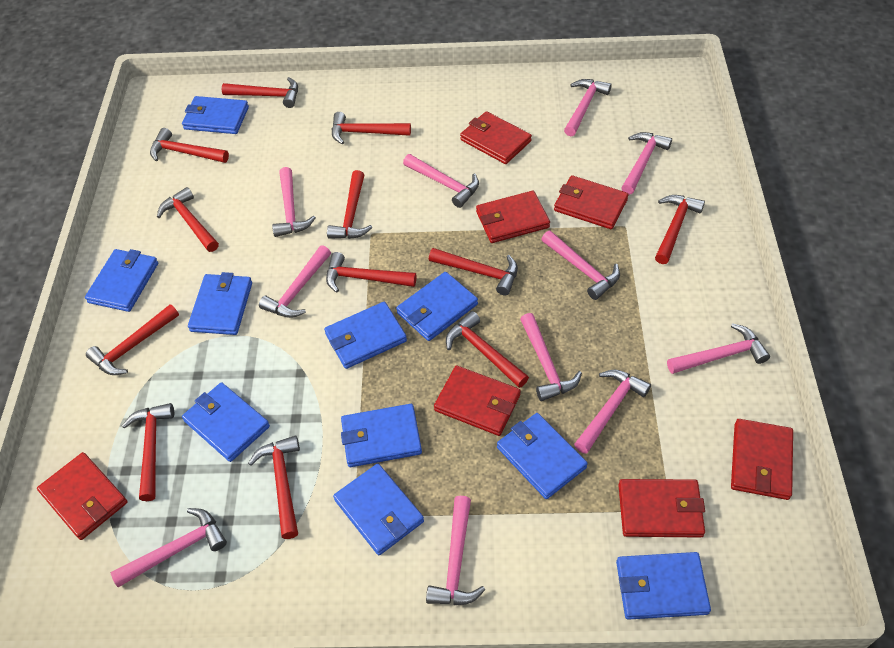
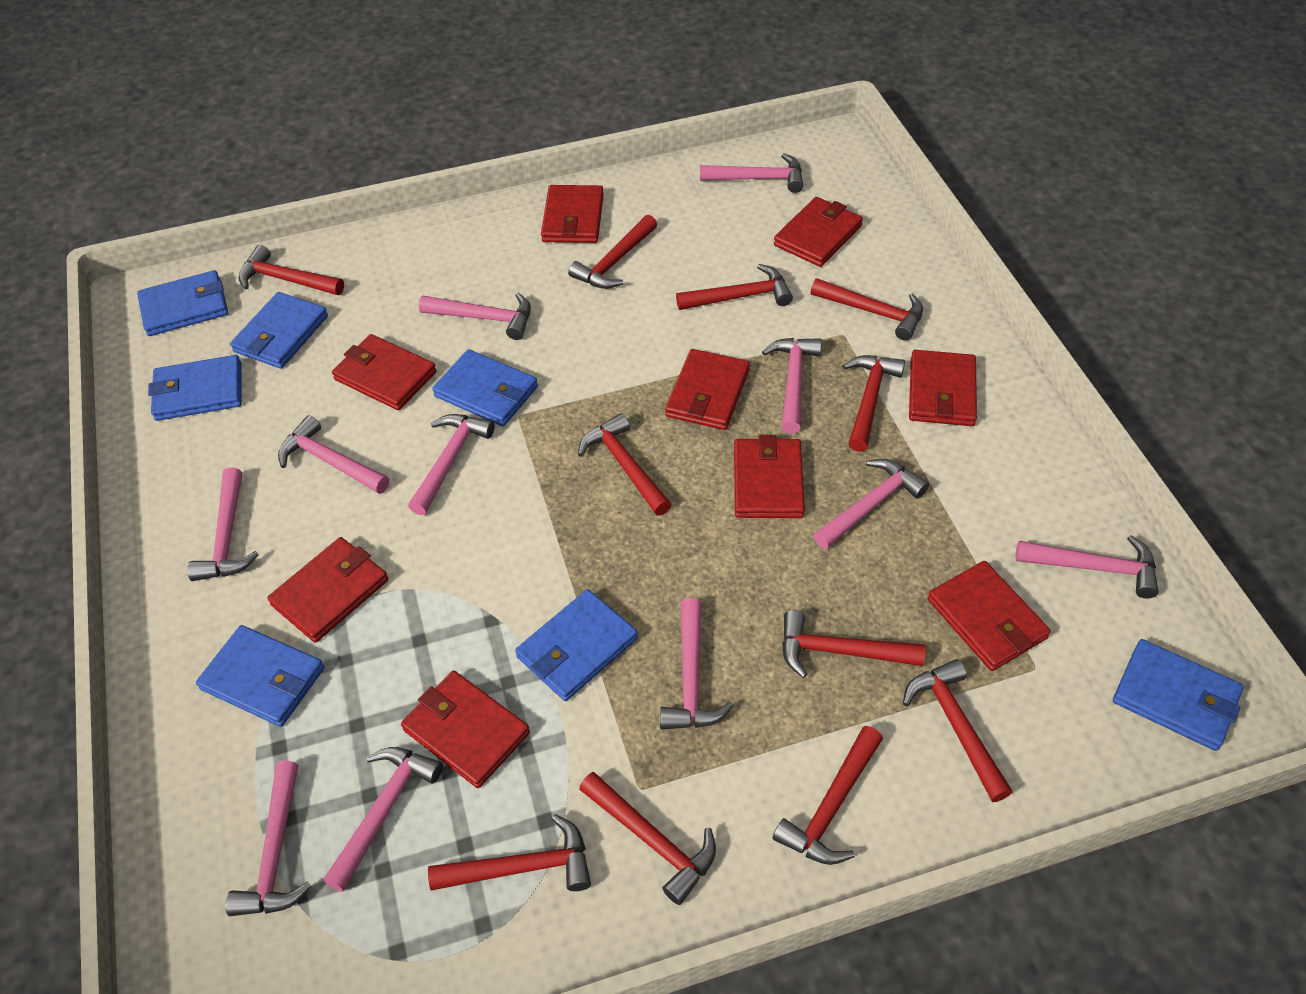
blue wallet: 10 -> 7
red hammer: 12 -> 11
red wallet: 7 -> 9

